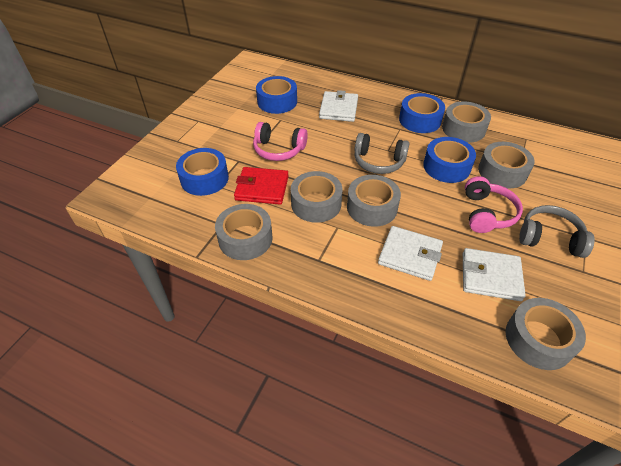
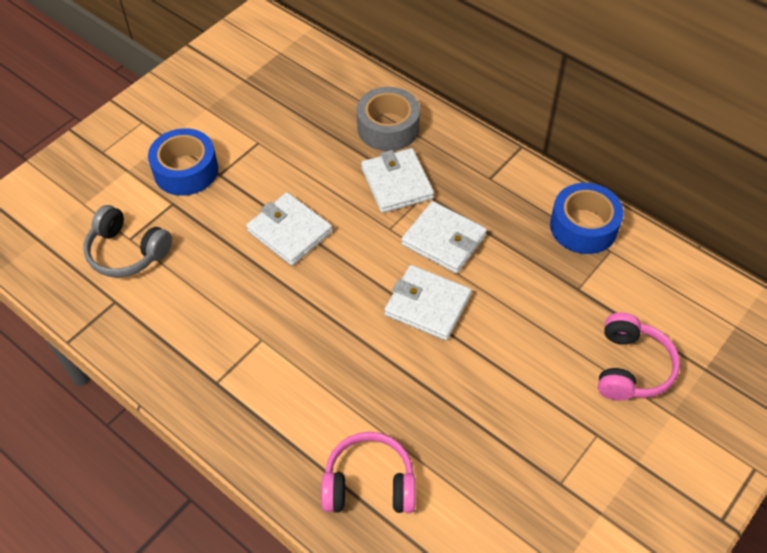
blue tape: 4 -> 2
grey headphones: 2 -> 1
grey tape: 6 -> 1
red wallet: 1 -> 0
white wallet: 3 -> 4

